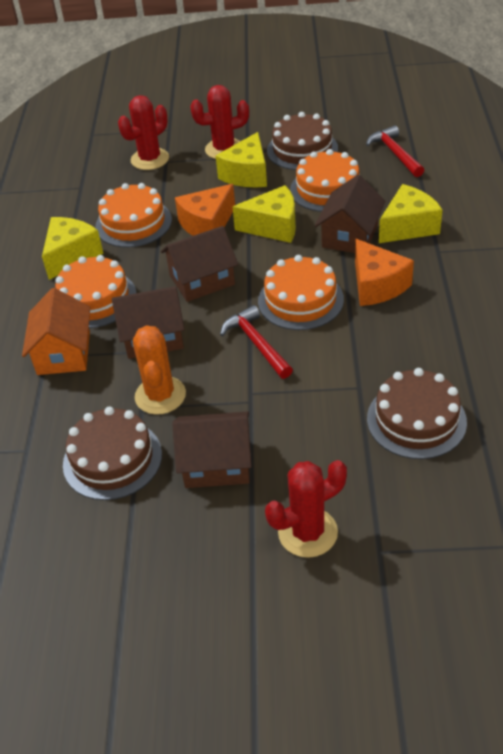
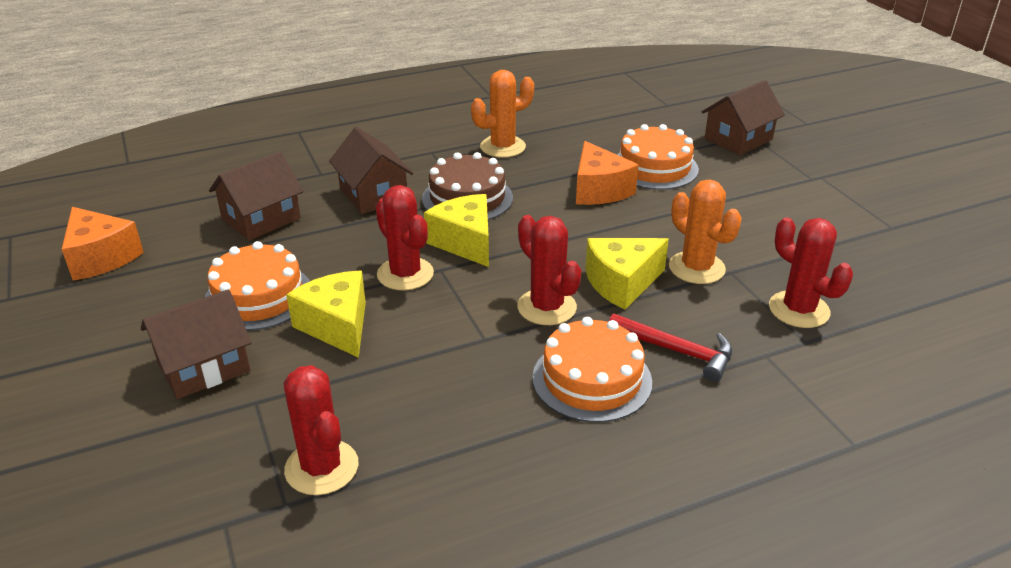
brown cake: 3 -> 1
orange cactus: 1 -> 2
orange cake: 4 -> 3
orange house: 1 -> 0
red cactus: 3 -> 4
red hammer: 2 -> 1
yellow cheese: 4 -> 3

